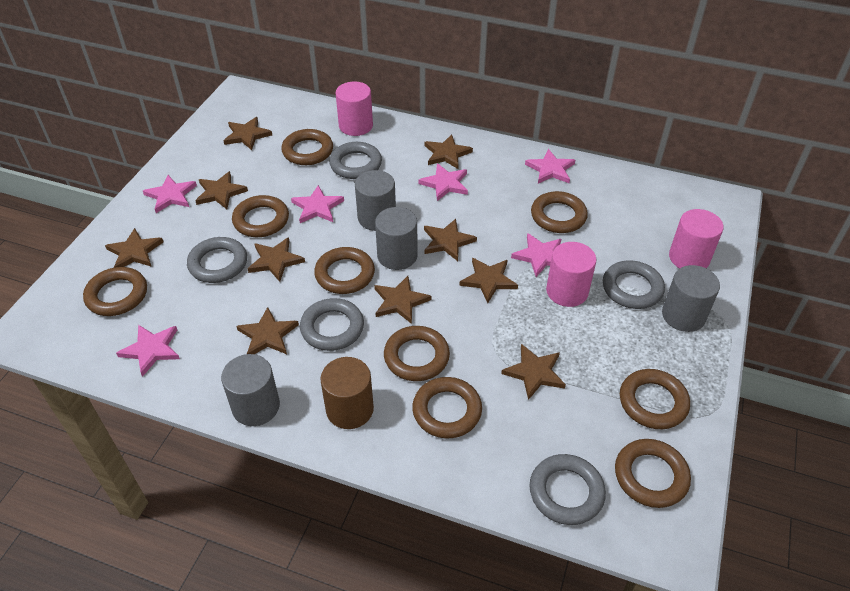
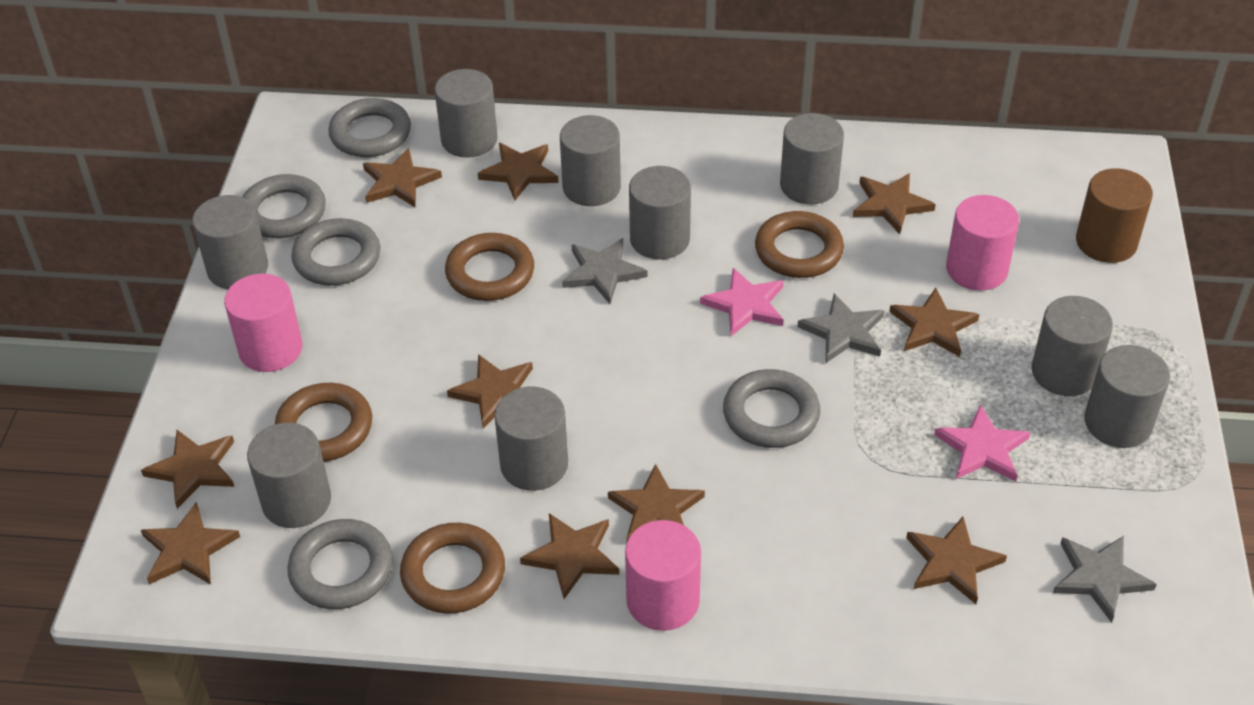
brown ring: 9 -> 4
grey cylinder: 4 -> 9
grey star: 0 -> 3
pink star: 6 -> 2

